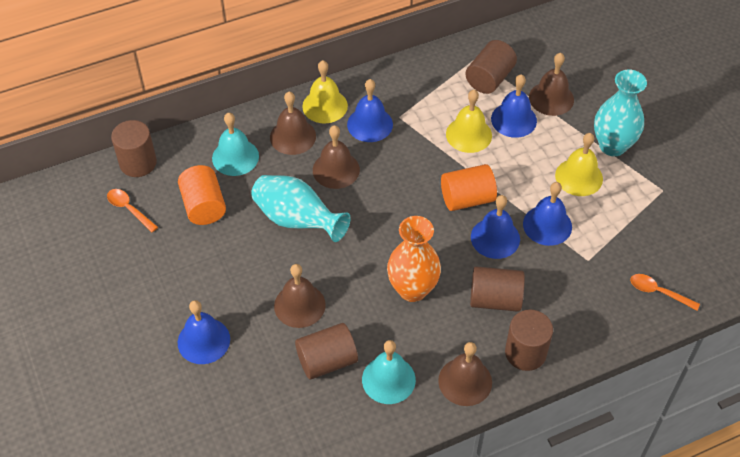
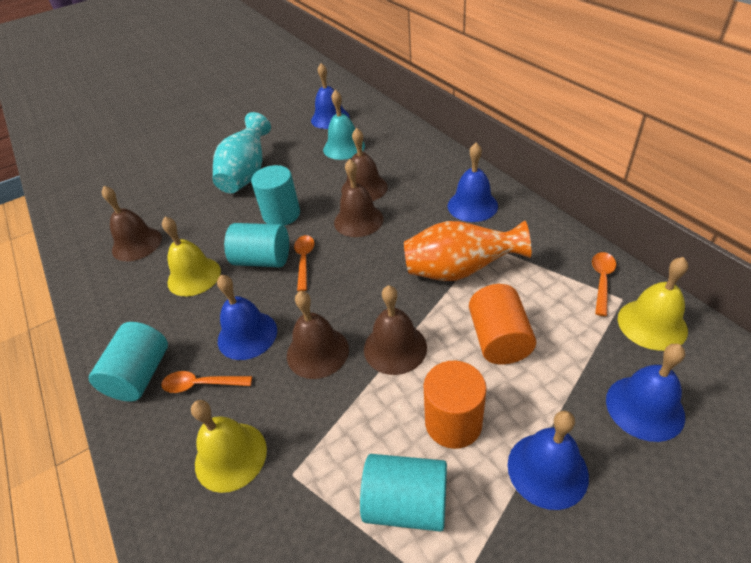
brown cylinder: 5 -> 0
orange spoon: 2 -> 3
turquoise bell: 2 -> 1
turquoise cylinder: 0 -> 4
turquoise vase: 2 -> 1

